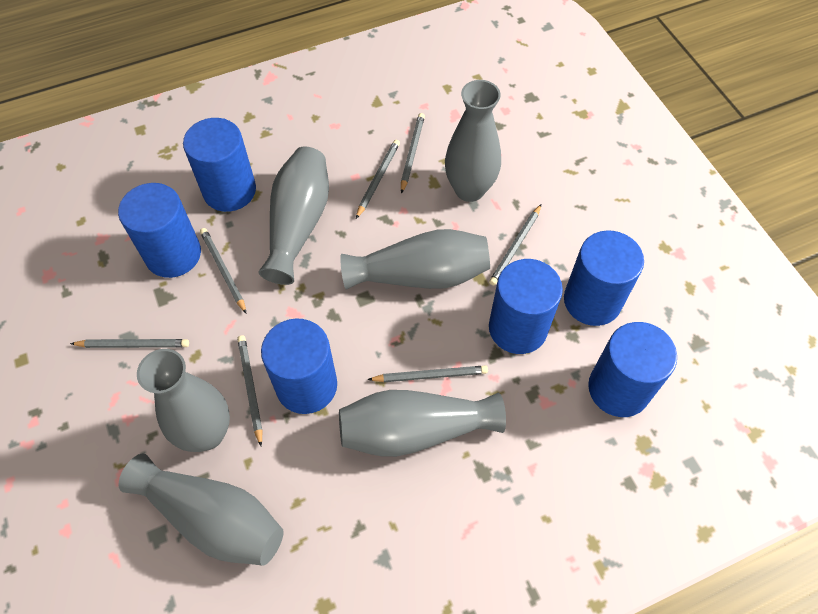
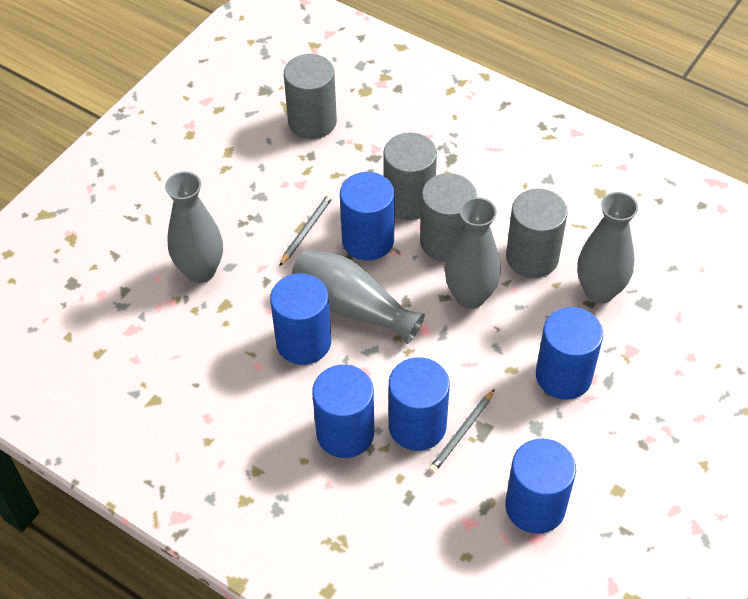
grey cylinder: 0 -> 4
grey pencil: 7 -> 2
grey vase: 6 -> 4

